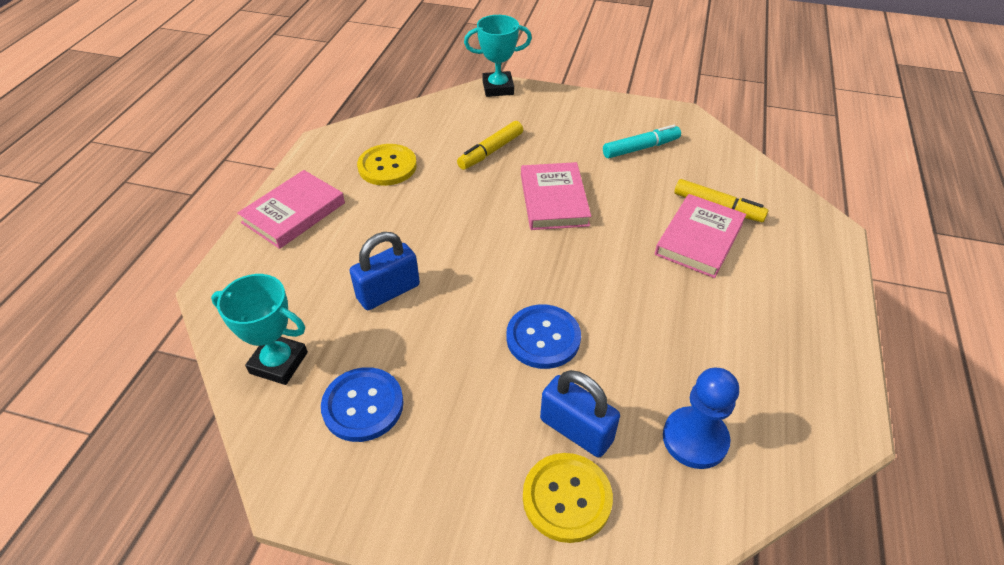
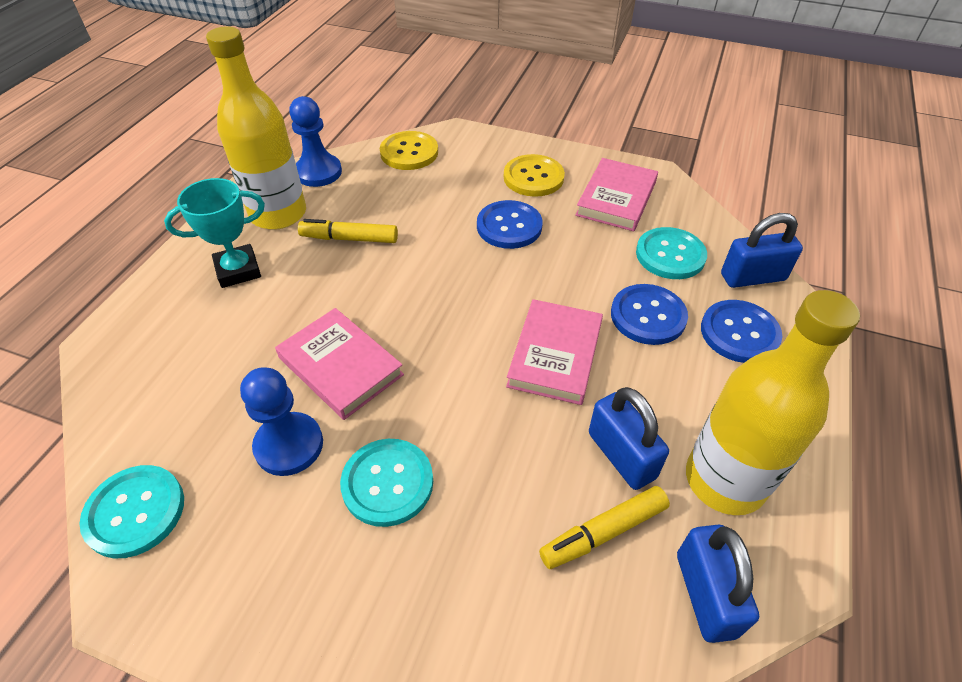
blue button: 2 -> 3
blue padlock: 2 -> 3
blue pawn: 1 -> 2
turquoise button: 0 -> 3
turquoise marker: 1 -> 0
turquoise trophy: 2 -> 1
yellow bottle: 0 -> 2

